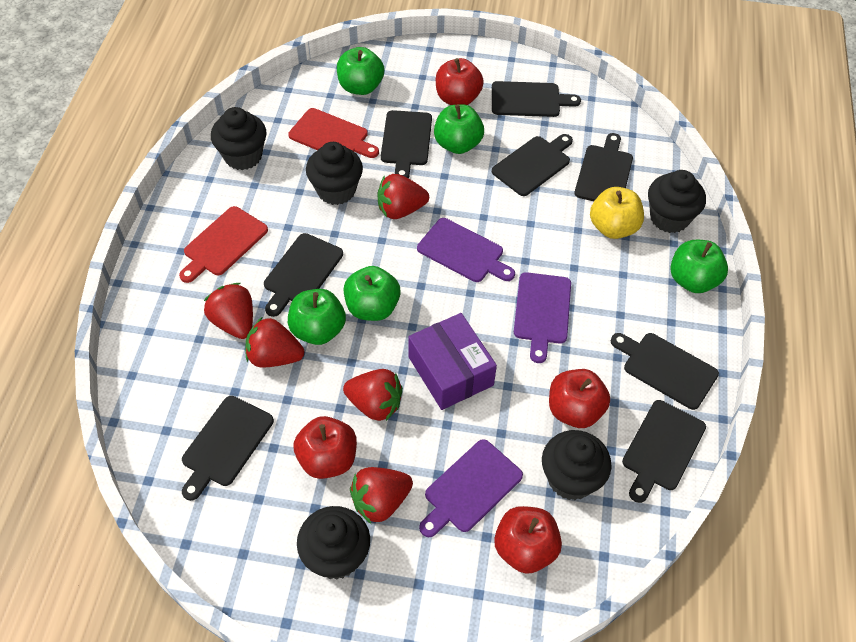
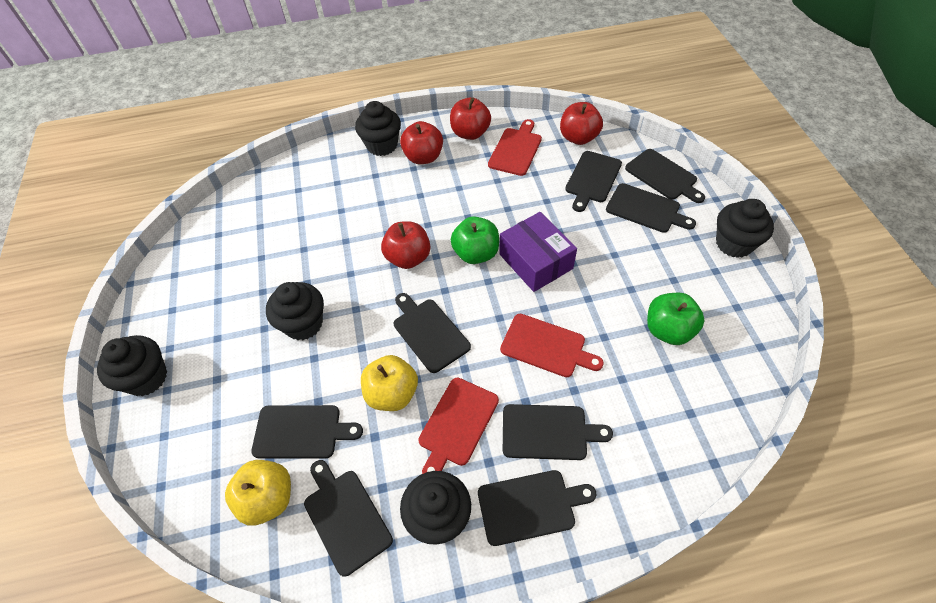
green apple: 5 -> 2
purple cutting board: 3 -> 0
red cutting board: 2 -> 3
red strawberry: 5 -> 0
yellow apple: 1 -> 2

